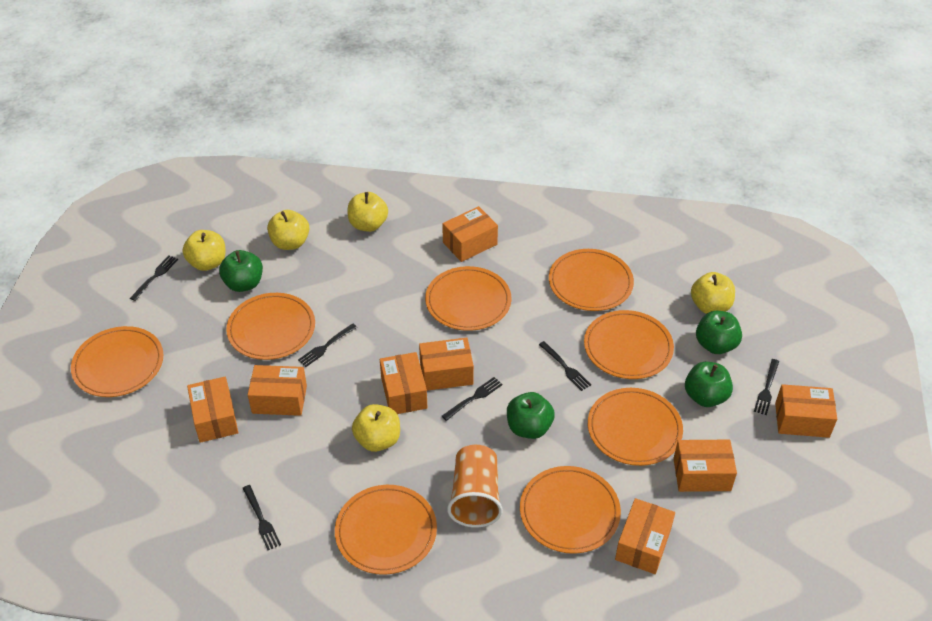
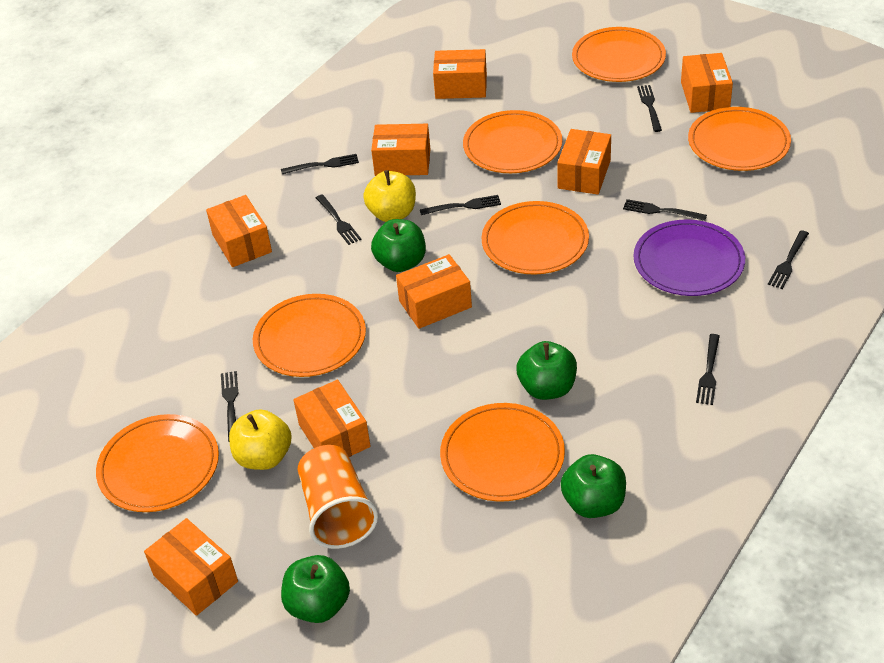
black fork: 6 -> 8
orange plate: 8 -> 7
purple plate: 0 -> 1
yellow apple: 5 -> 2

